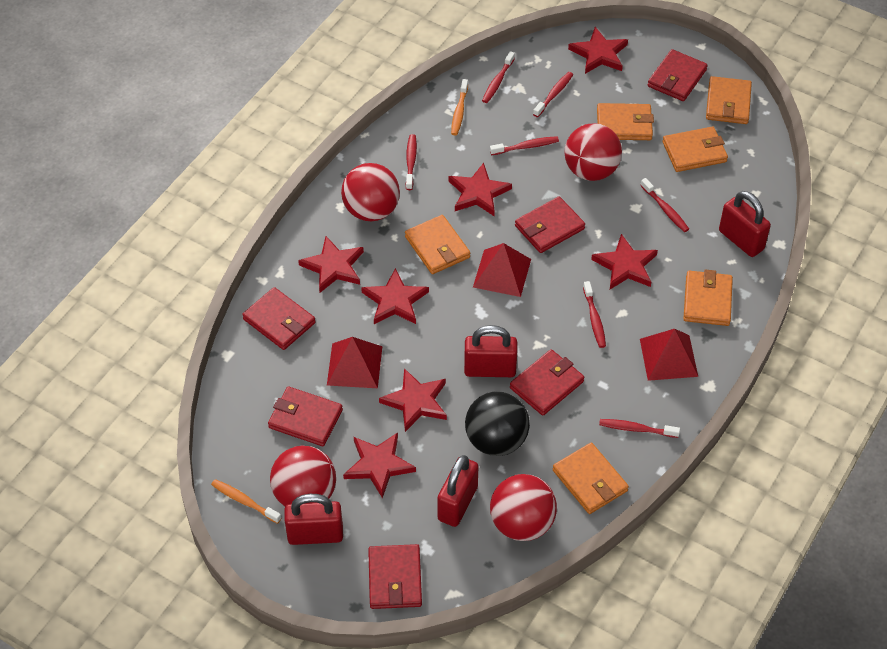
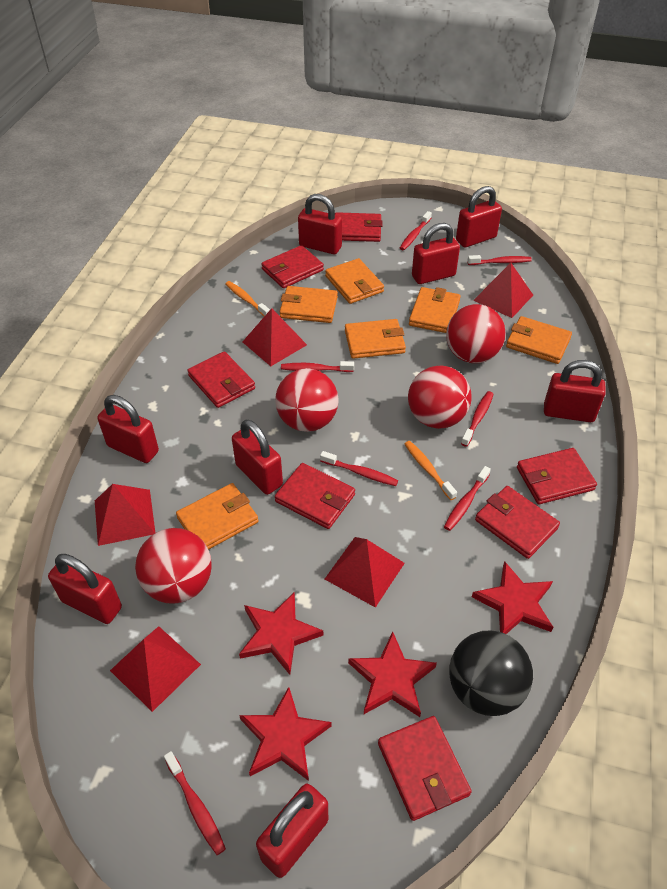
red padlock: 4 -> 8
red pyramid: 3 -> 5
red star: 7 -> 4
red wallet: 6 -> 7

